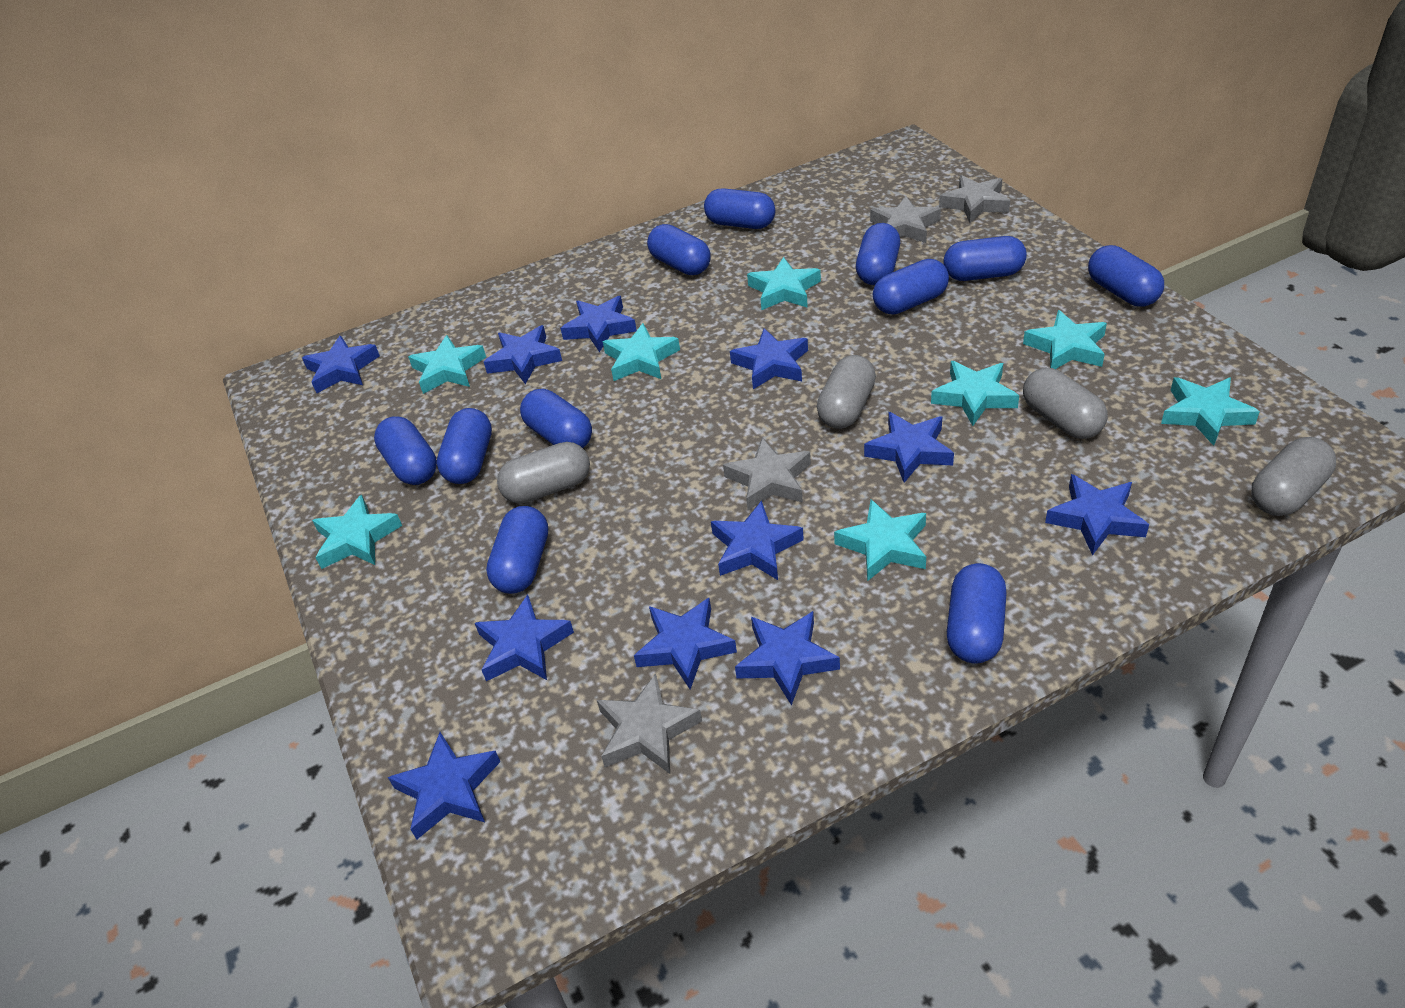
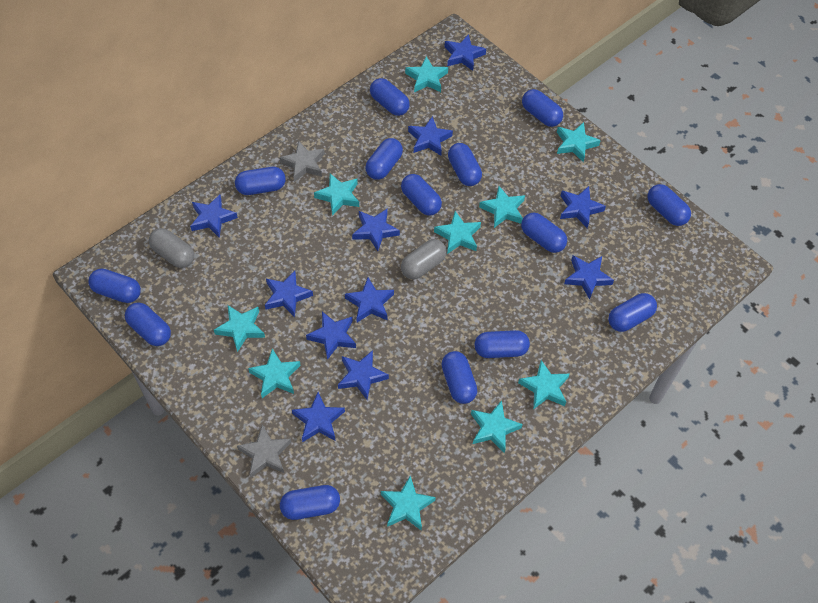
blue capsule: 11 -> 14
grey capsule: 4 -> 2
grey star: 4 -> 2
turquoise star: 8 -> 10

